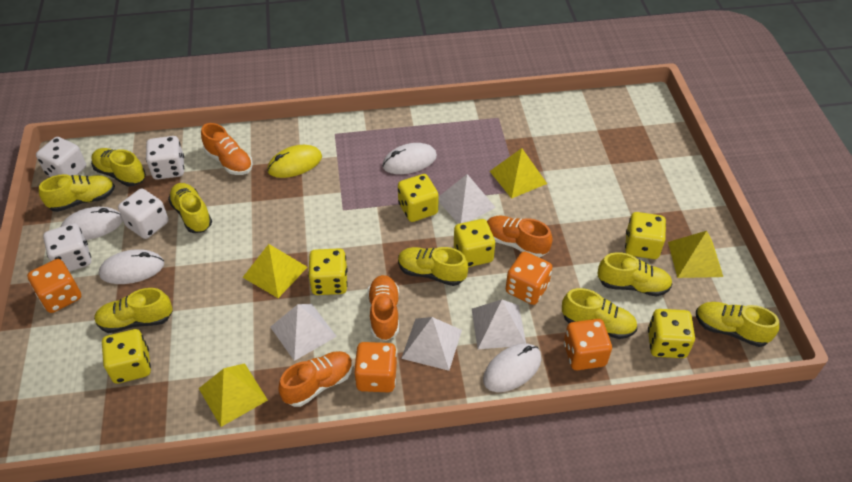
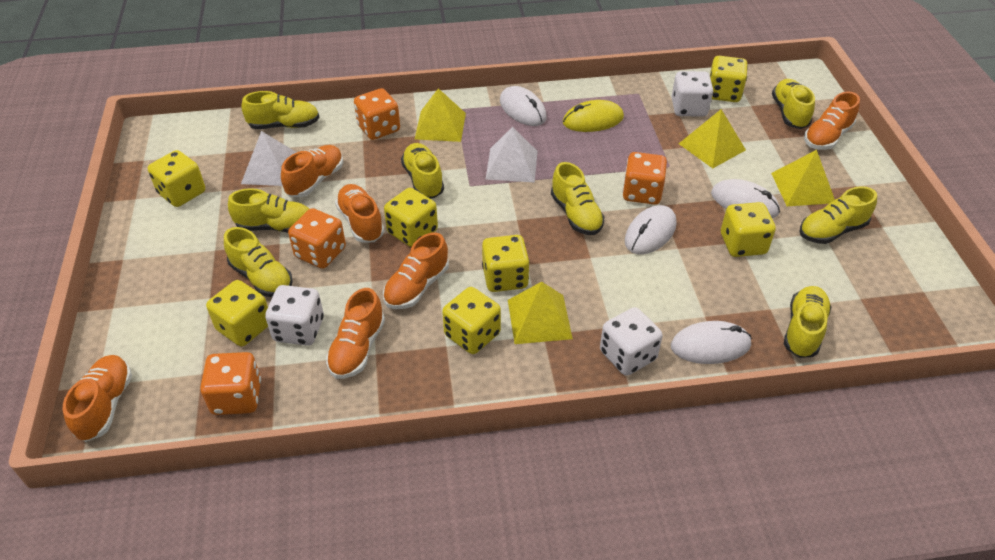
orange shoe: 4 -> 6
white dice: 4 -> 3
white pyramid: 4 -> 2
yellow dice: 6 -> 7

